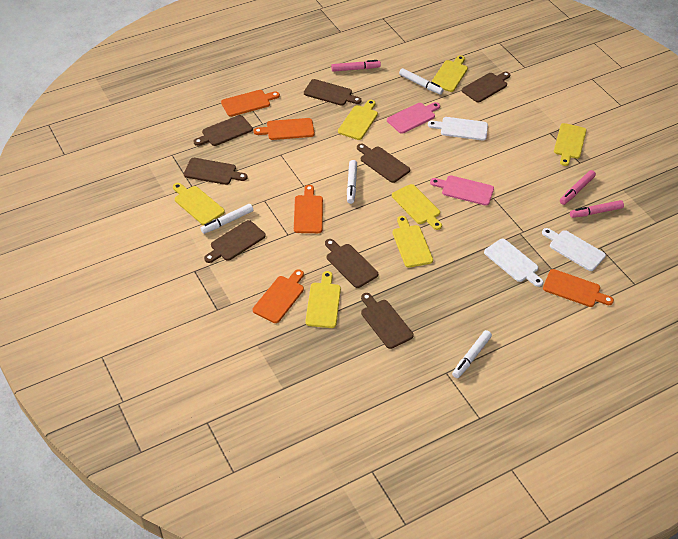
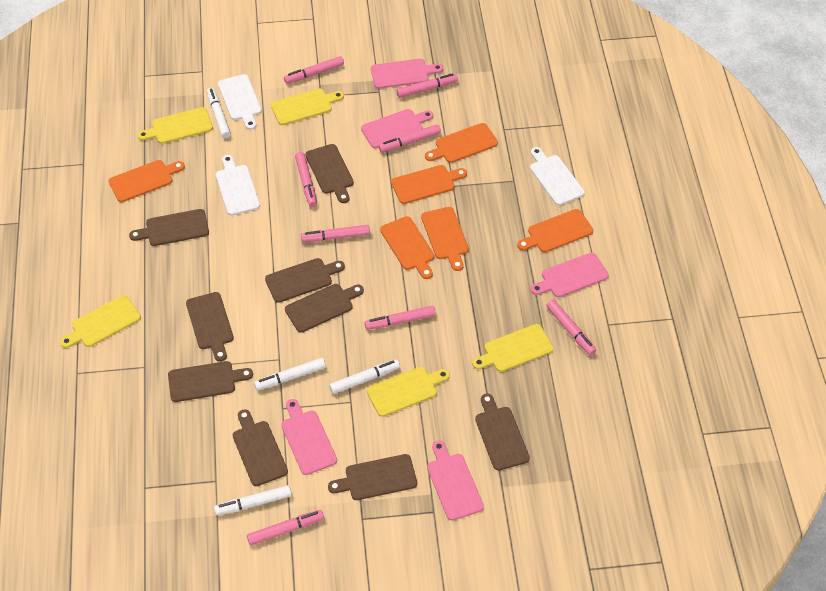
brown cutting board: 8 -> 9
orange cutting board: 5 -> 6
pink cutting board: 2 -> 5
pink marker: 3 -> 8
yellow cutting board: 7 -> 5

